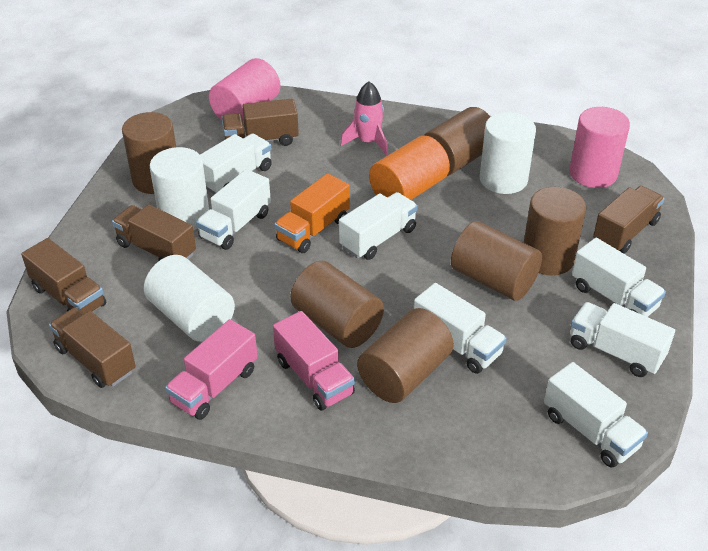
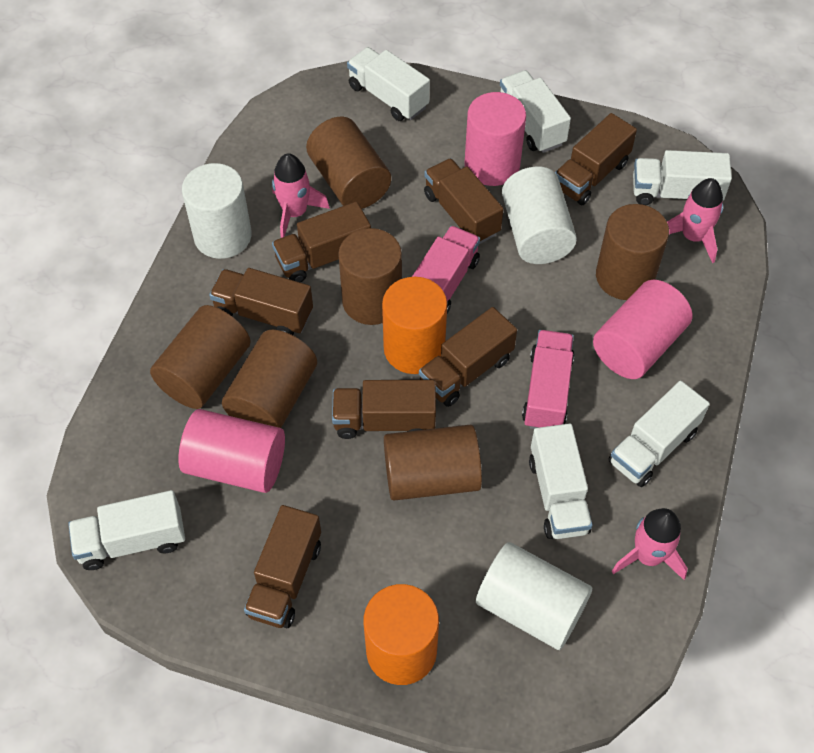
brown truck: 5 -> 7
orange cylinder: 1 -> 2
orange truck: 1 -> 0
pink cylinder: 2 -> 3
pink rocket: 1 -> 3
white truck: 7 -> 6

